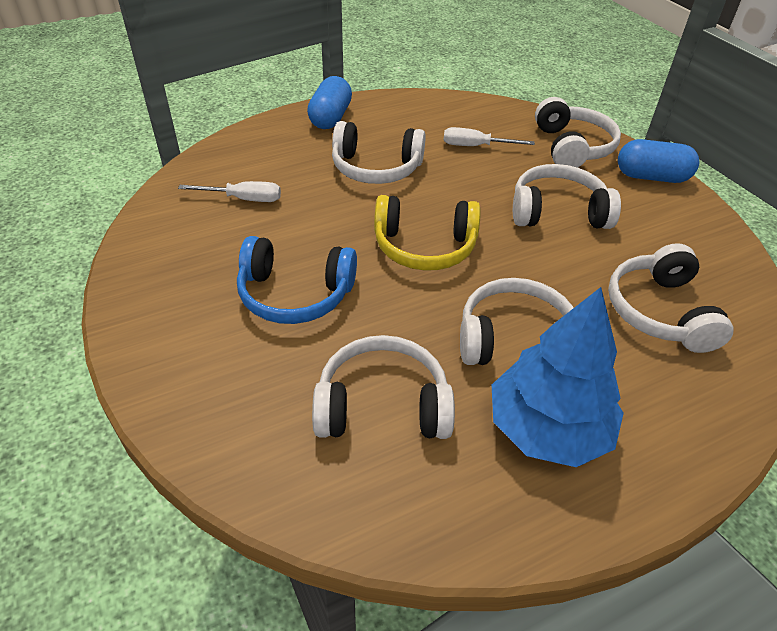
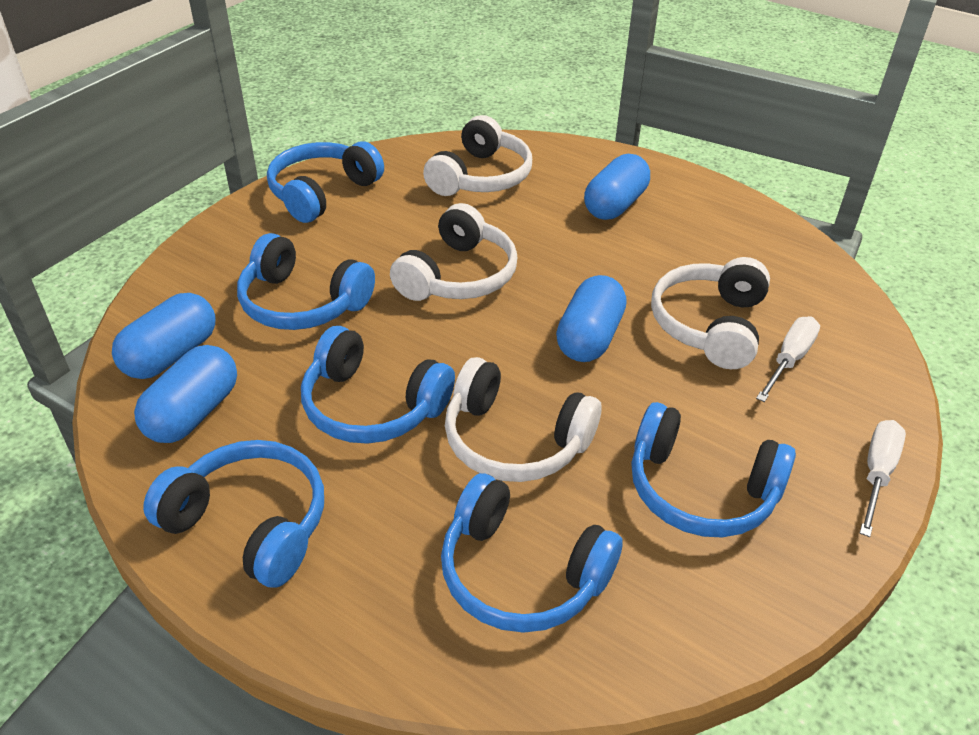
blue capsule: 2 -> 4
blue headphones: 1 -> 6
blue tree: 1 -> 0
white headphones: 6 -> 4
yellow headphones: 1 -> 0

